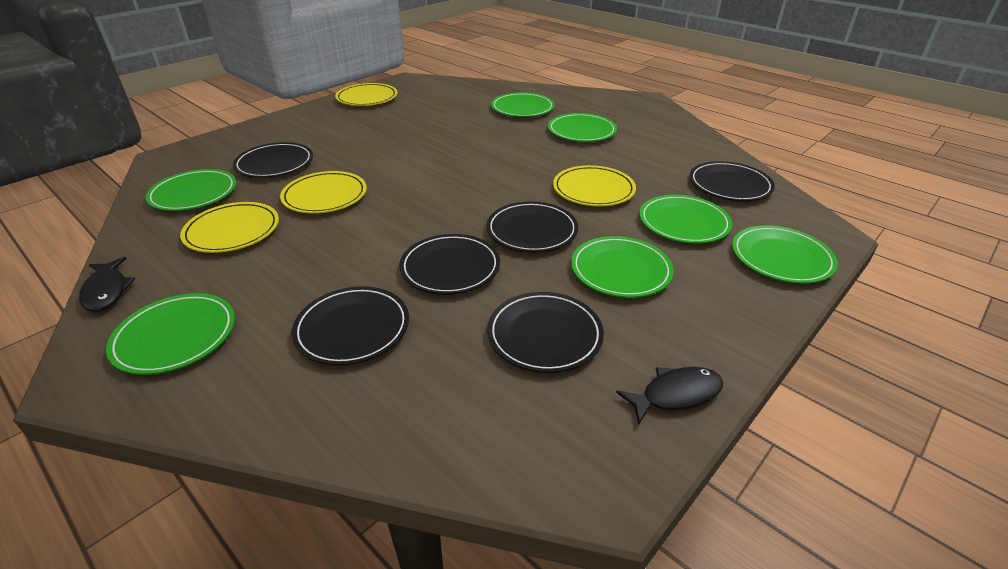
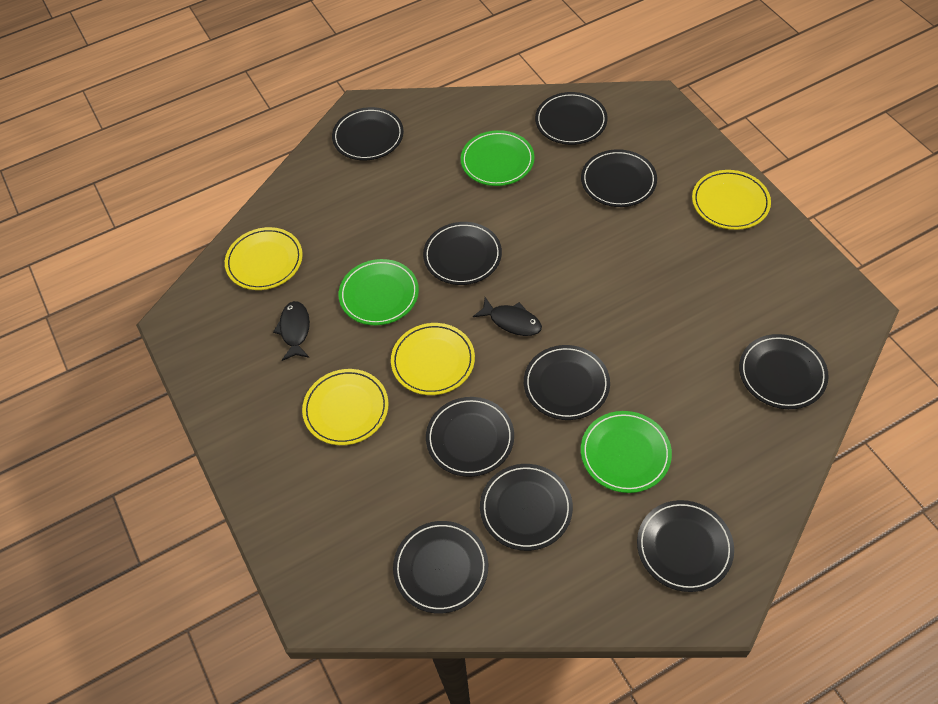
black plate: 6 -> 10
green plate: 7 -> 3

